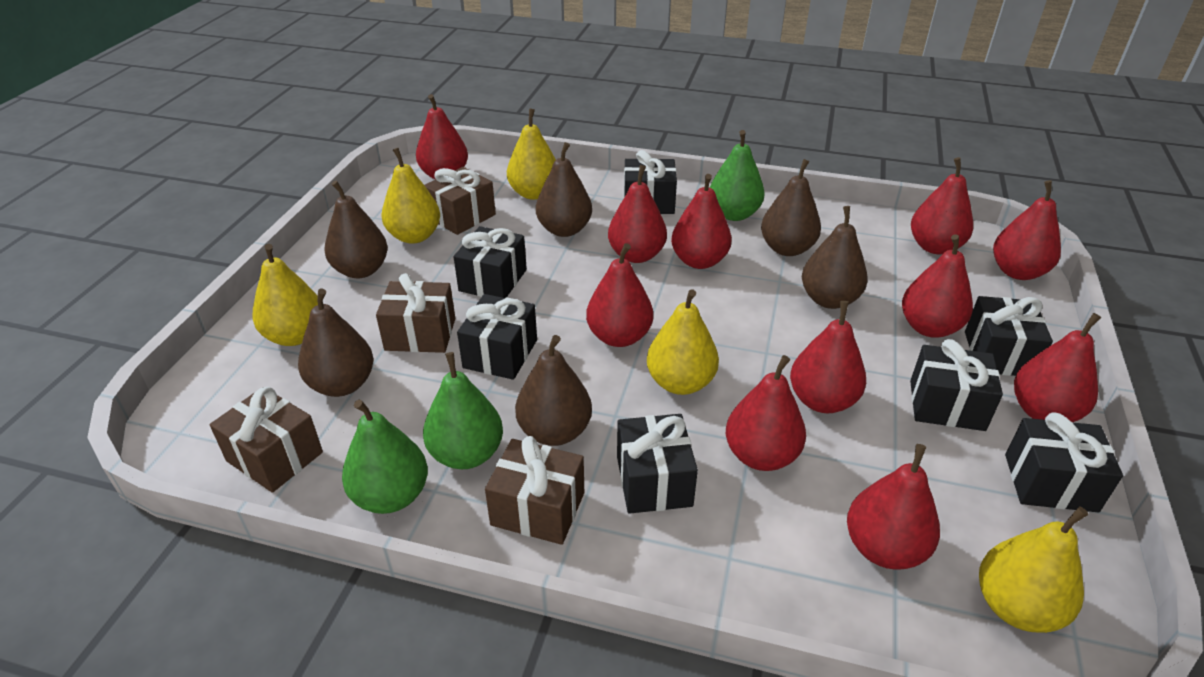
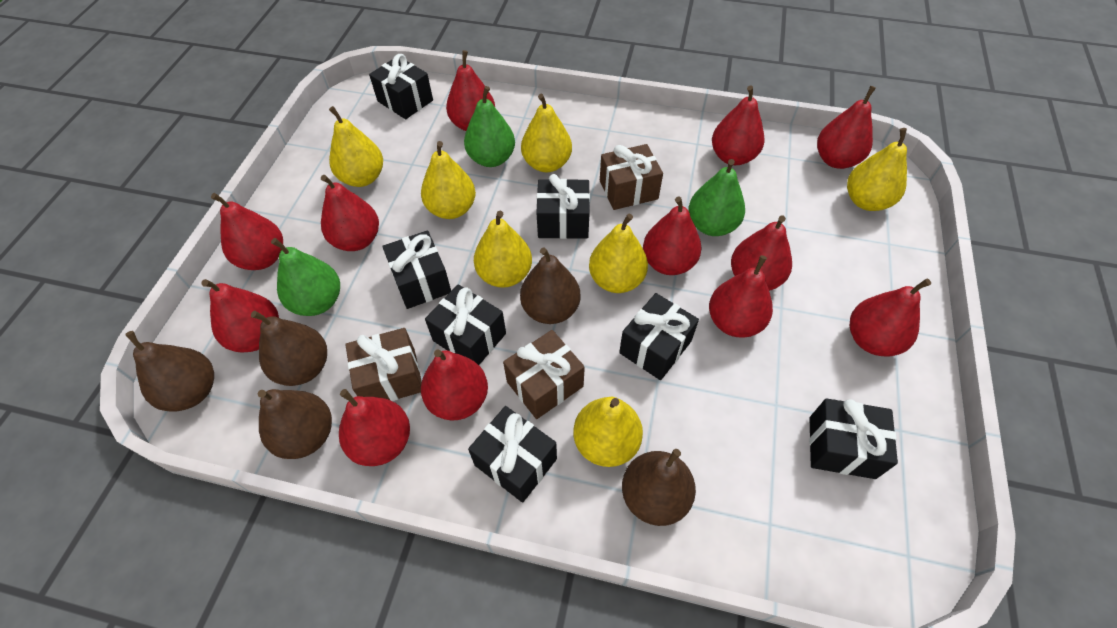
brown gift: 4 -> 3
brown pear: 6 -> 5
red pear: 11 -> 12
yellow pear: 5 -> 7

